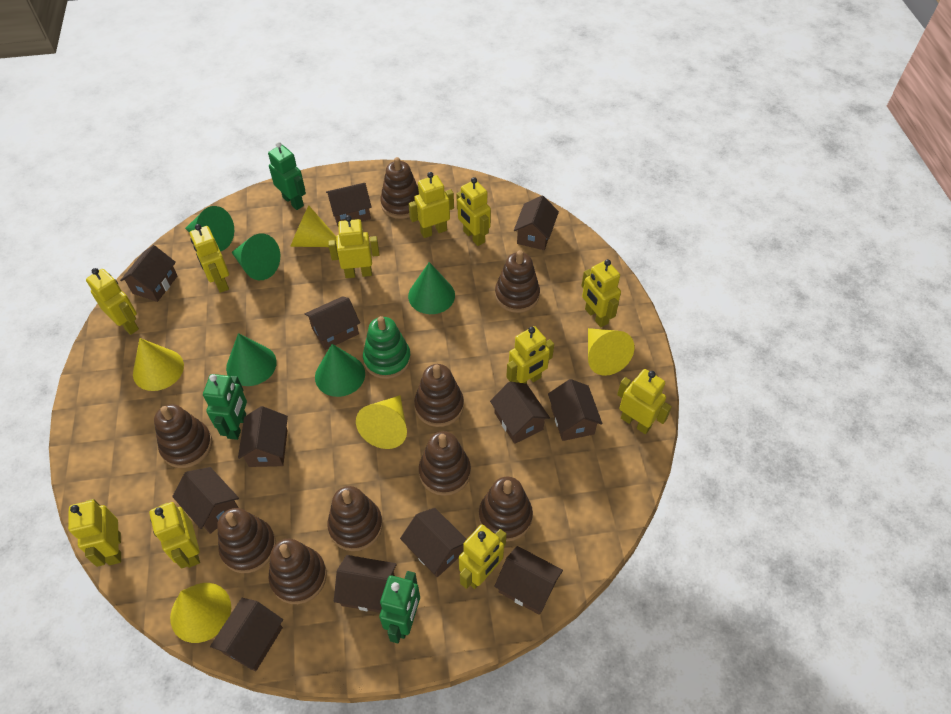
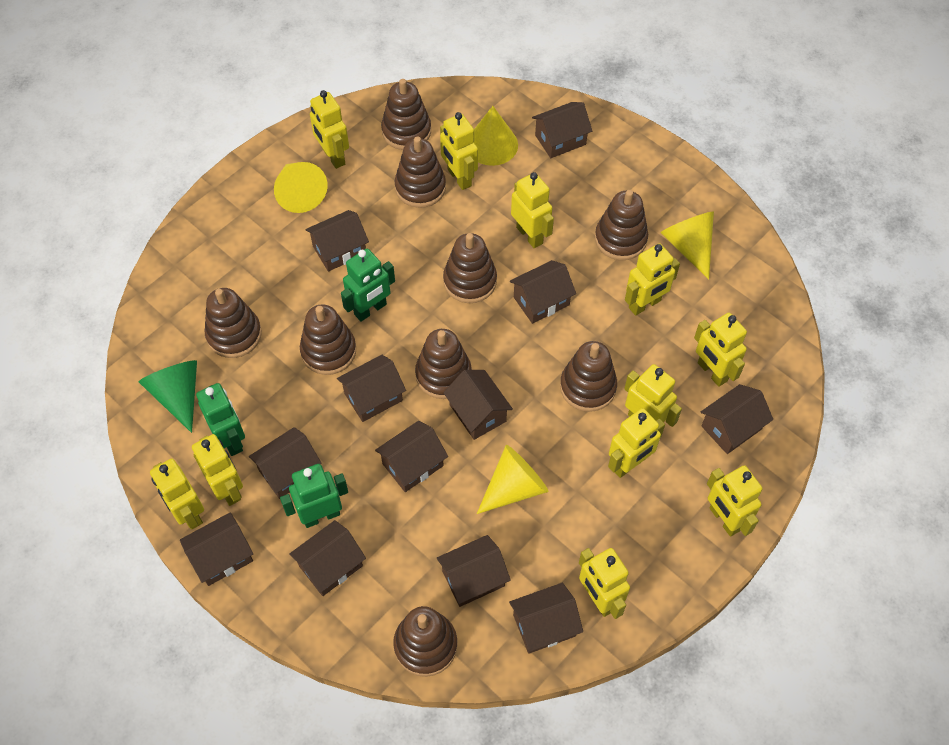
green cone: 5 -> 1
green stacking toy: 1 -> 0
yellow cone: 5 -> 4

